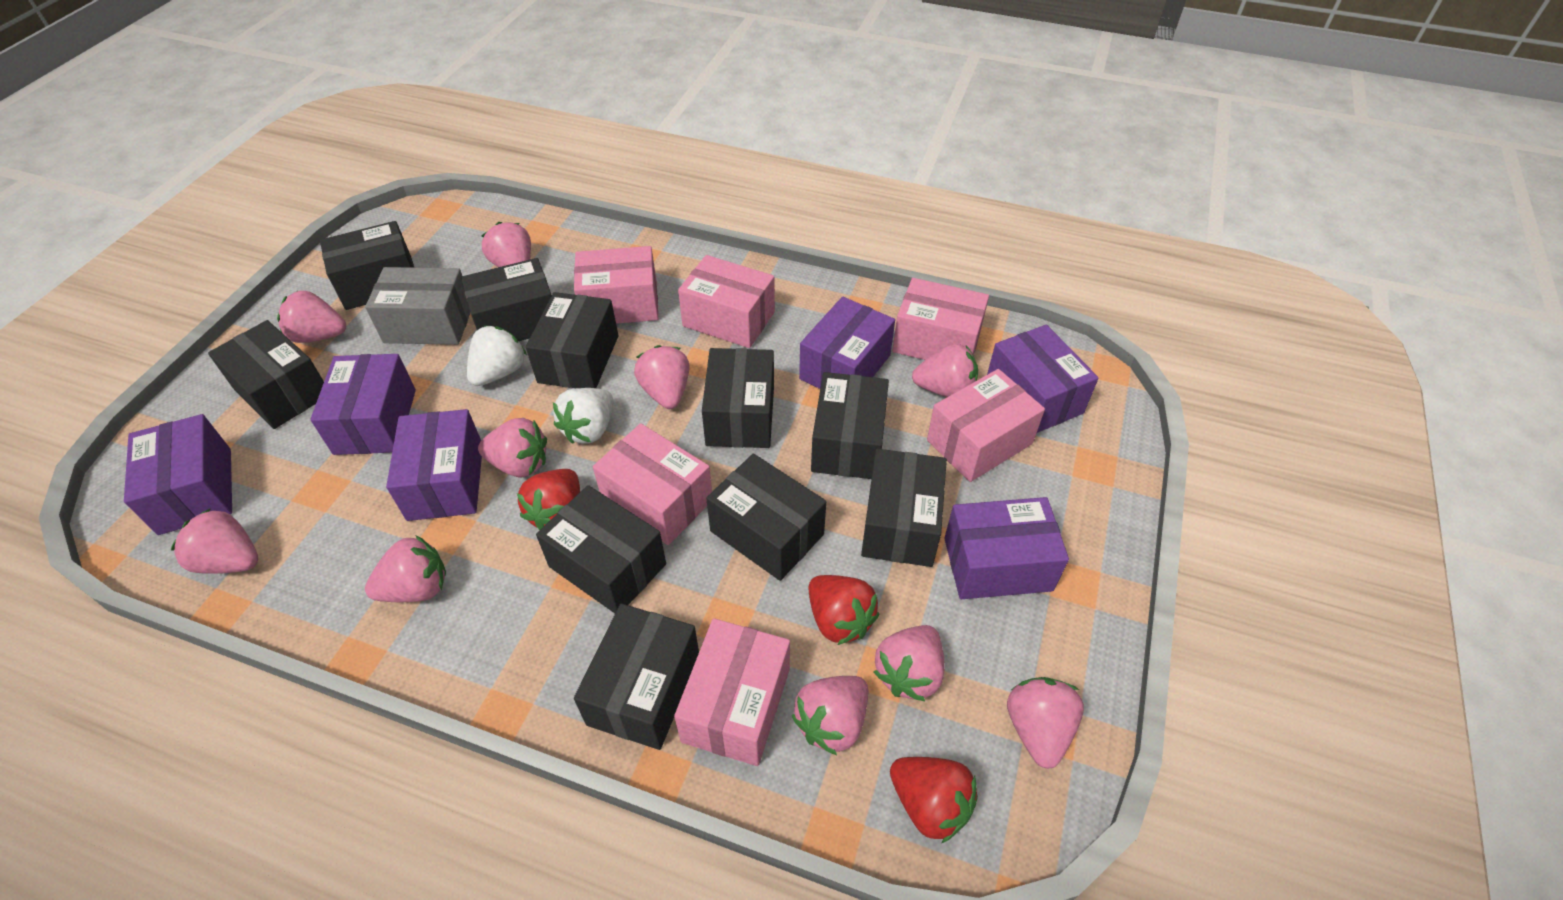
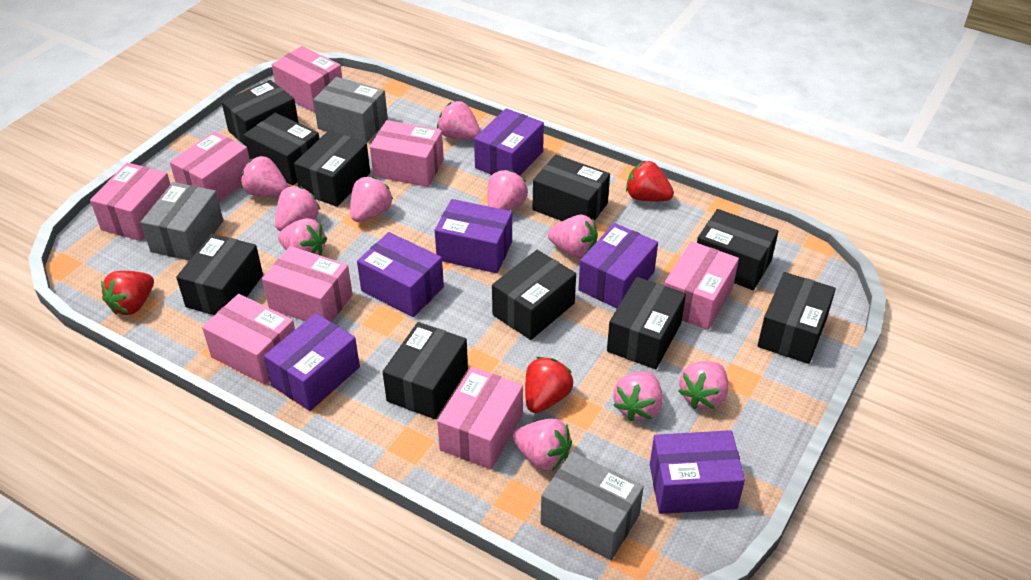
grey box: 1 -> 3
pink box: 6 -> 8
white strawberry: 2 -> 0

